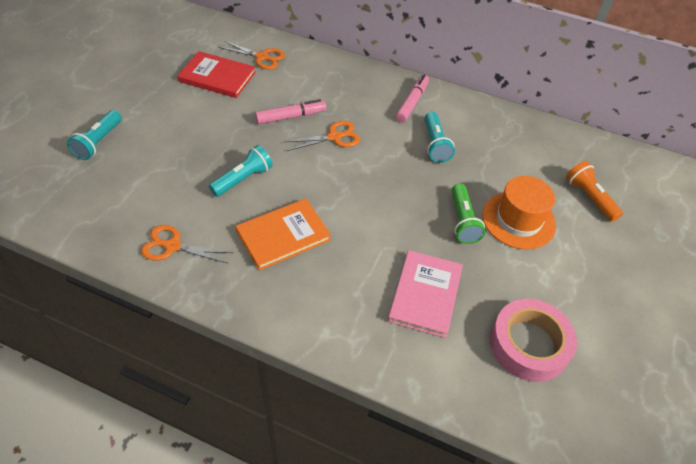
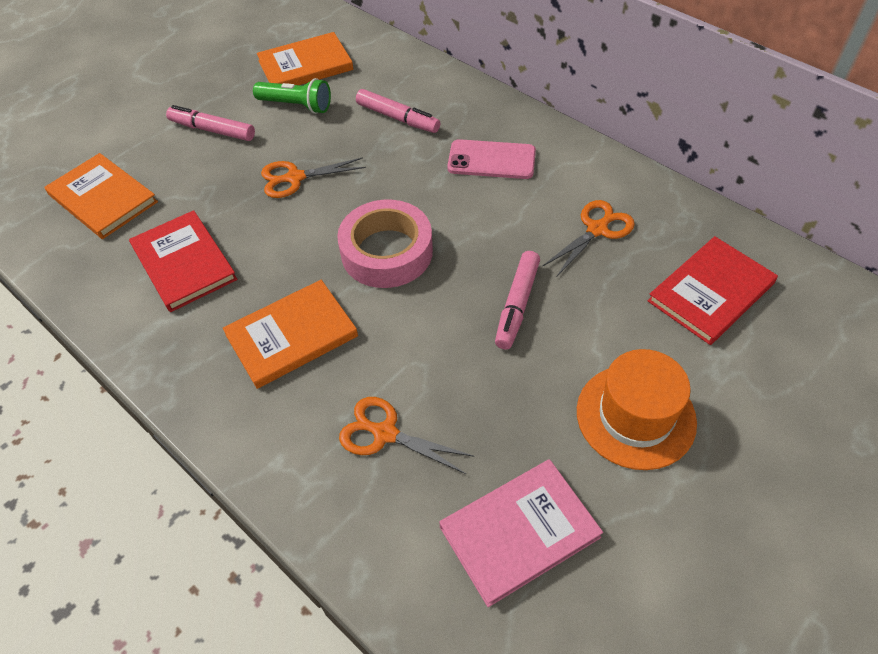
orange book: 1 -> 3
orange flashlight: 1 -> 0
pink marker: 2 -> 3
pink phone: 0 -> 1
red book: 1 -> 2
turquoise flashlight: 3 -> 0

